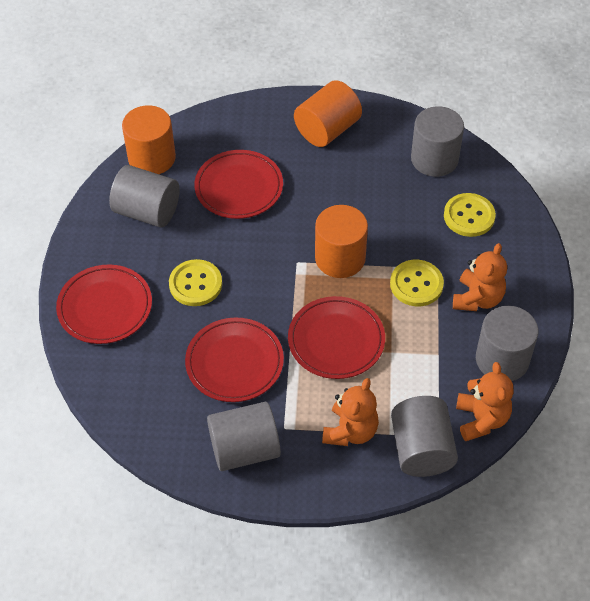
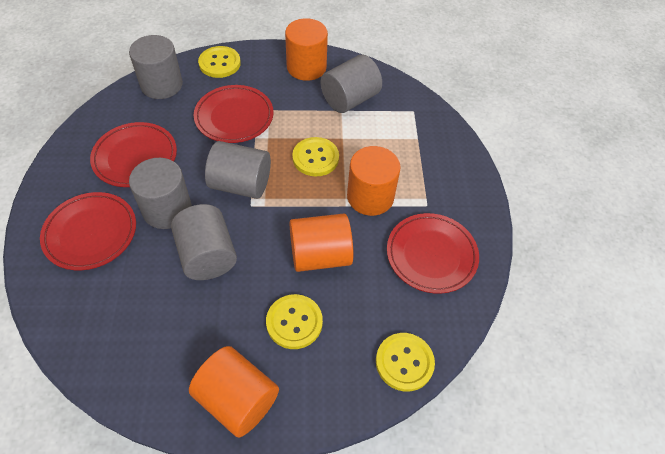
orange cylinder: 3 -> 4
orange teddy bear: 3 -> 0
yellow button: 3 -> 4

